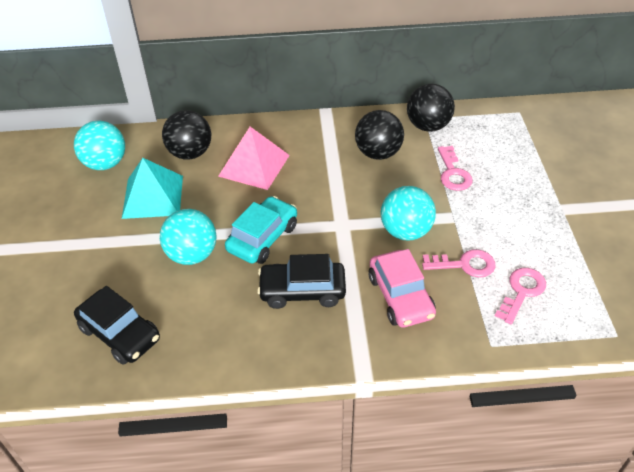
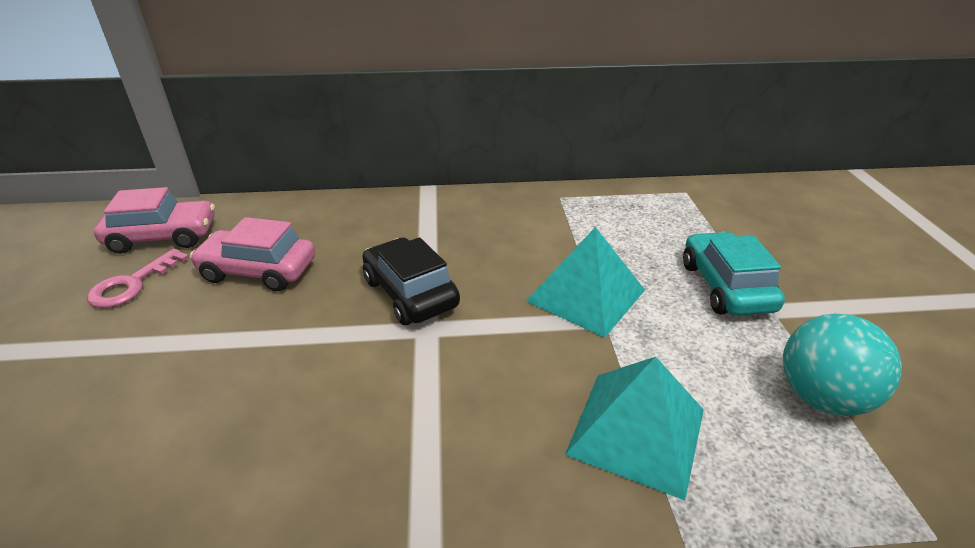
black ball: 3 -> 0
black car: 2 -> 1
pink car: 1 -> 2
pink key: 3 -> 1
pink pyramid: 1 -> 0
turquoise ball: 3 -> 1
turquoise pyramid: 1 -> 2

